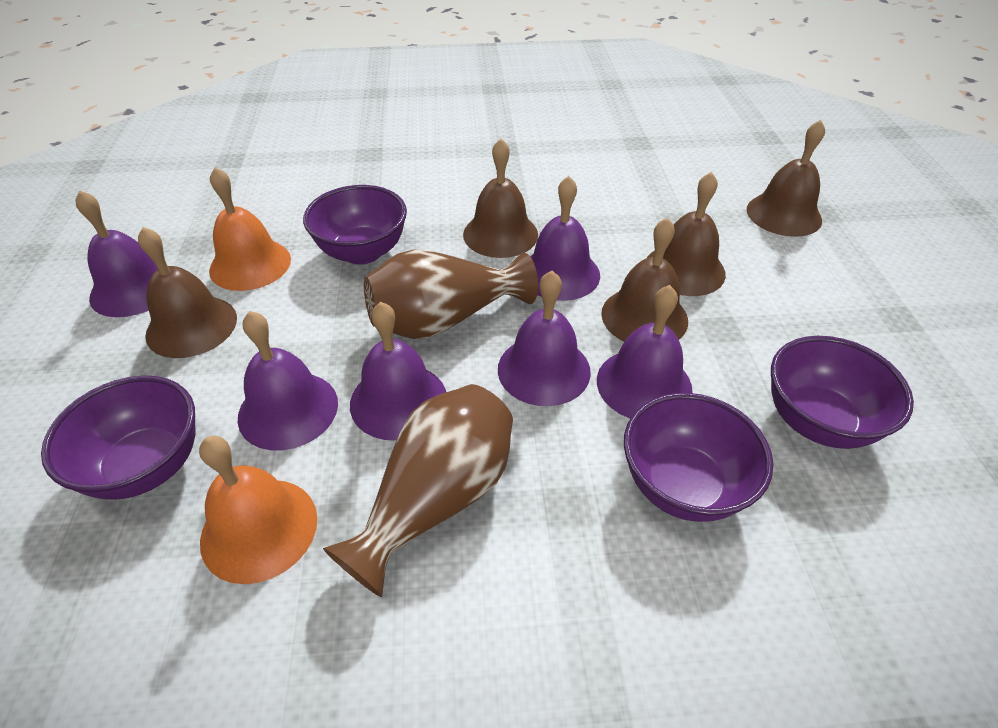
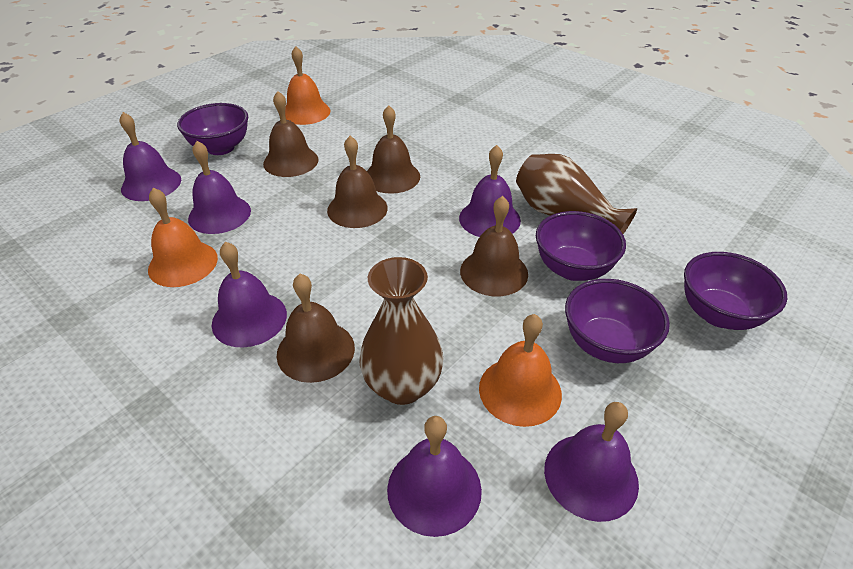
orange bell: 2 -> 3

